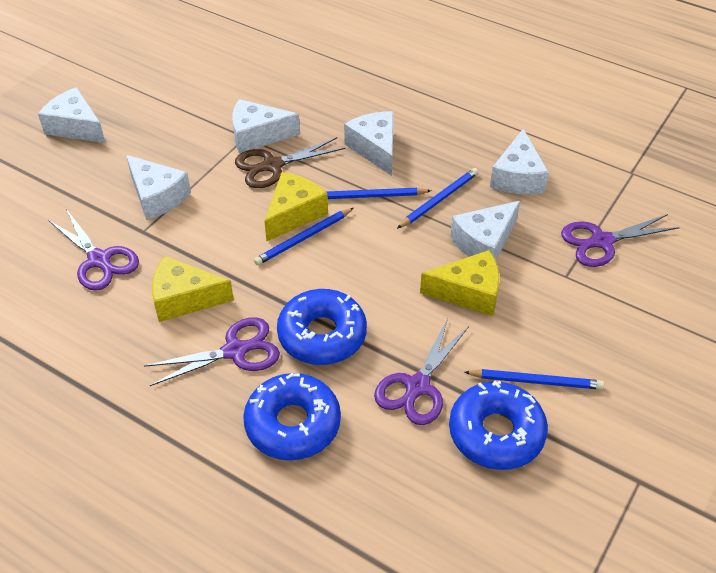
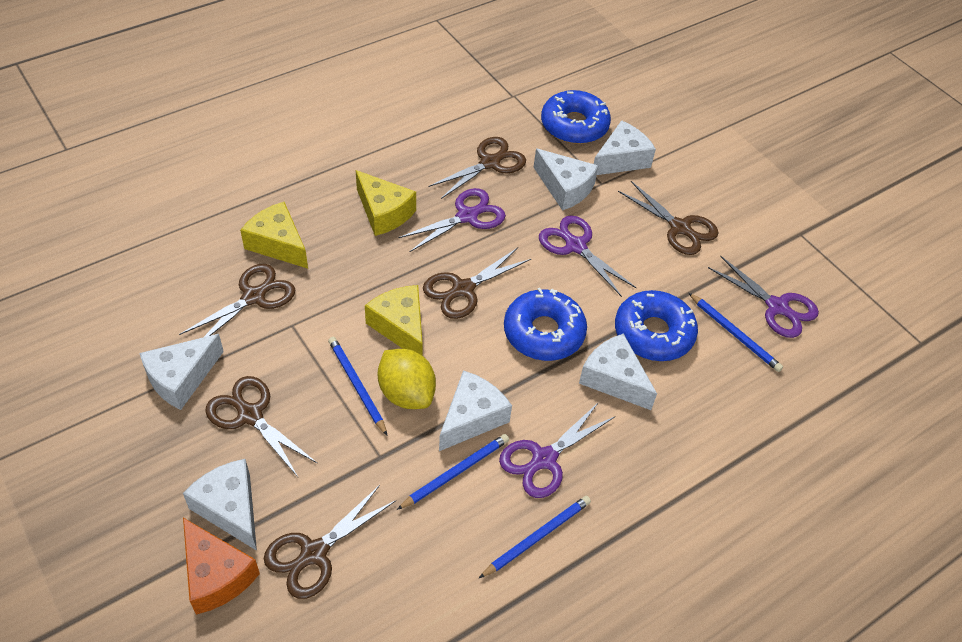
brown scissors: 1 -> 6
orange cheese: 0 -> 1
yellow lemon: 0 -> 1

